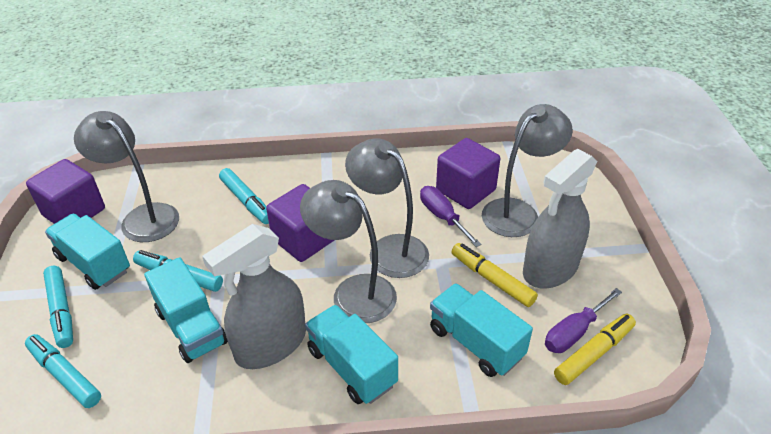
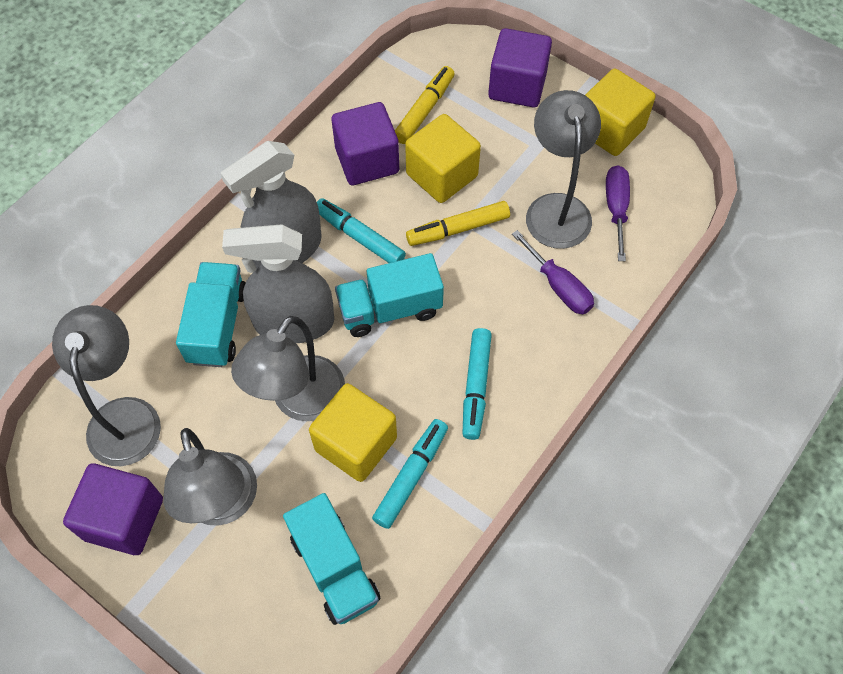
turquoise marker: 4 -> 3
turquoise truck: 4 -> 3
yellow cube: 0 -> 3

